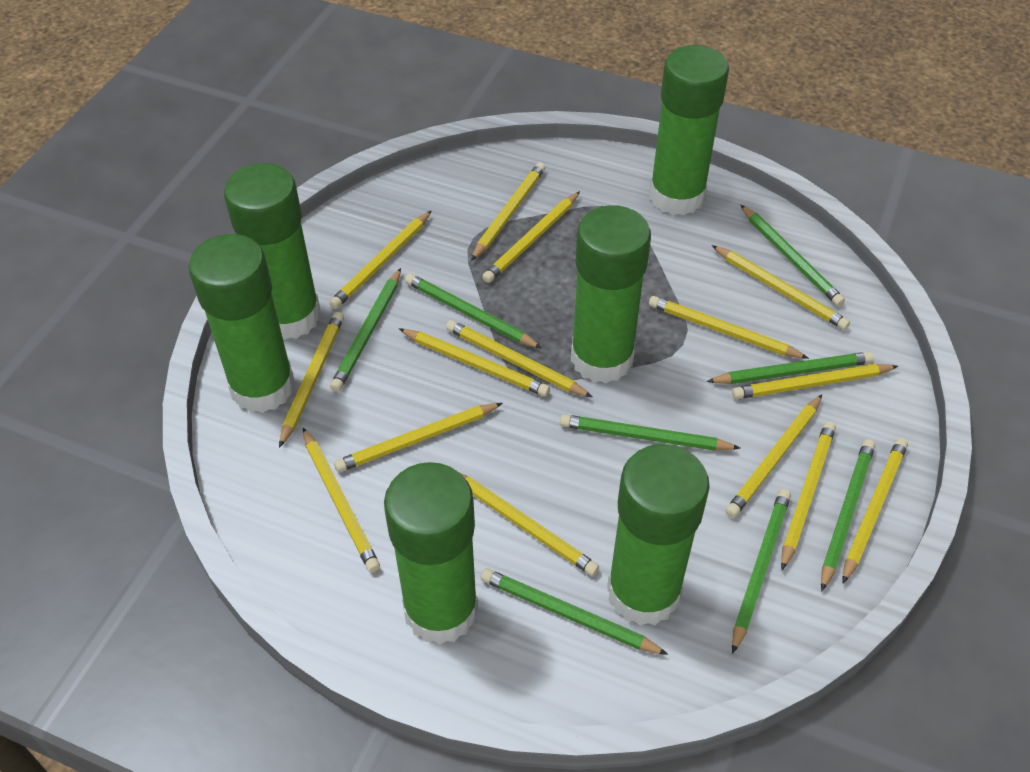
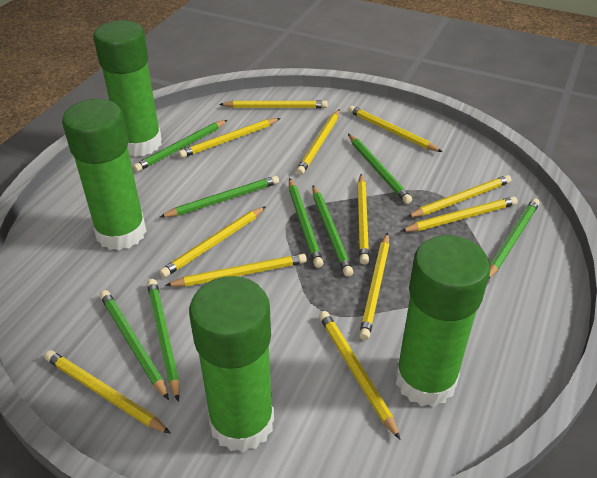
green glue stick: 6 -> 4
yellow pencil: 15 -> 12

